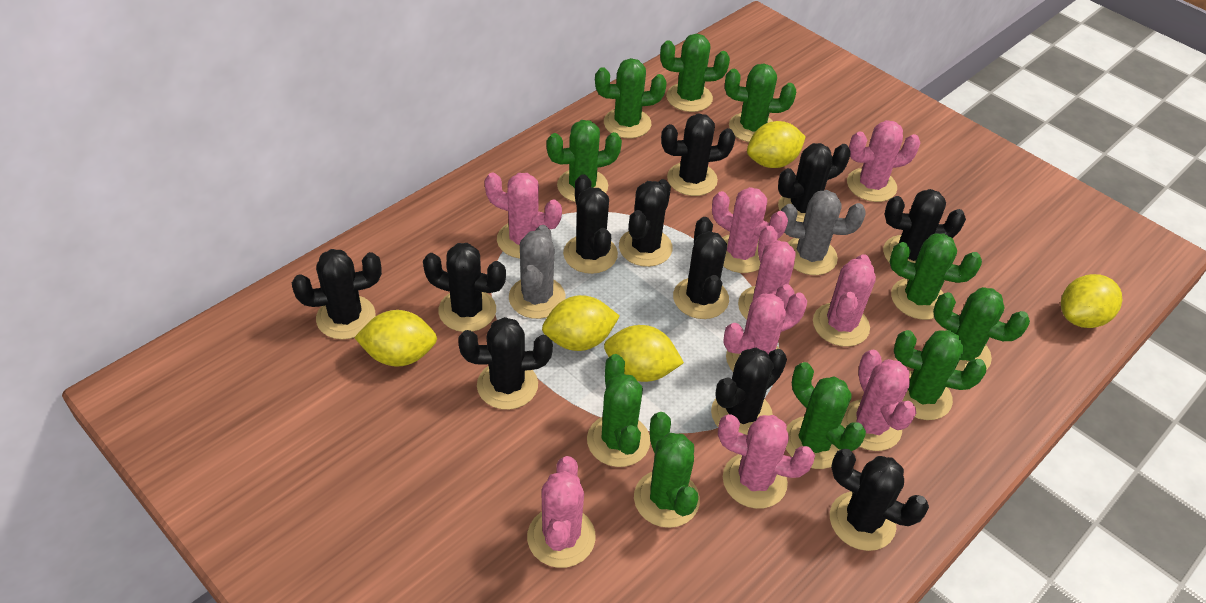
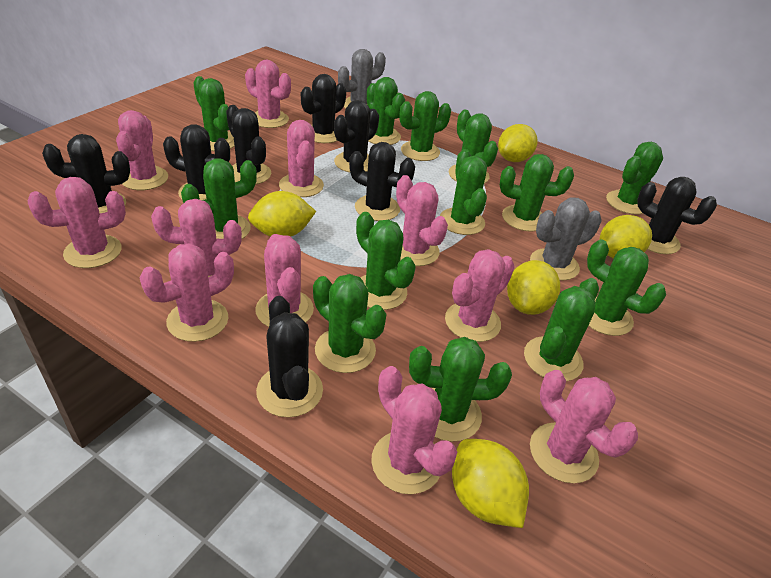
black cactus: 11 -> 8
green cactus: 10 -> 13
pink cactus: 9 -> 11

